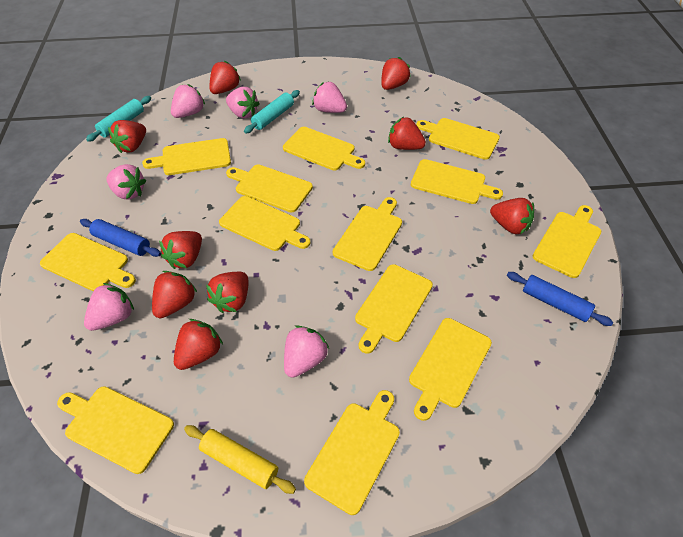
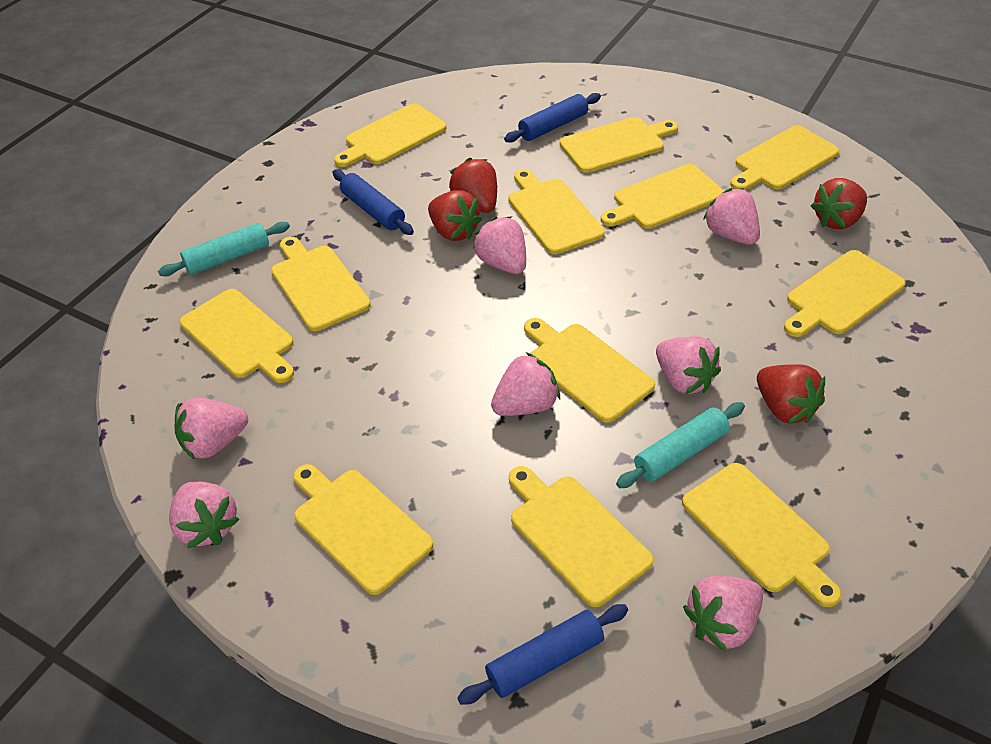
blue rolling pin: 2 -> 3
pink strawberry: 6 -> 7
red strawberry: 9 -> 4
yellow cutting board: 13 -> 12
yellow rolling pin: 1 -> 0

